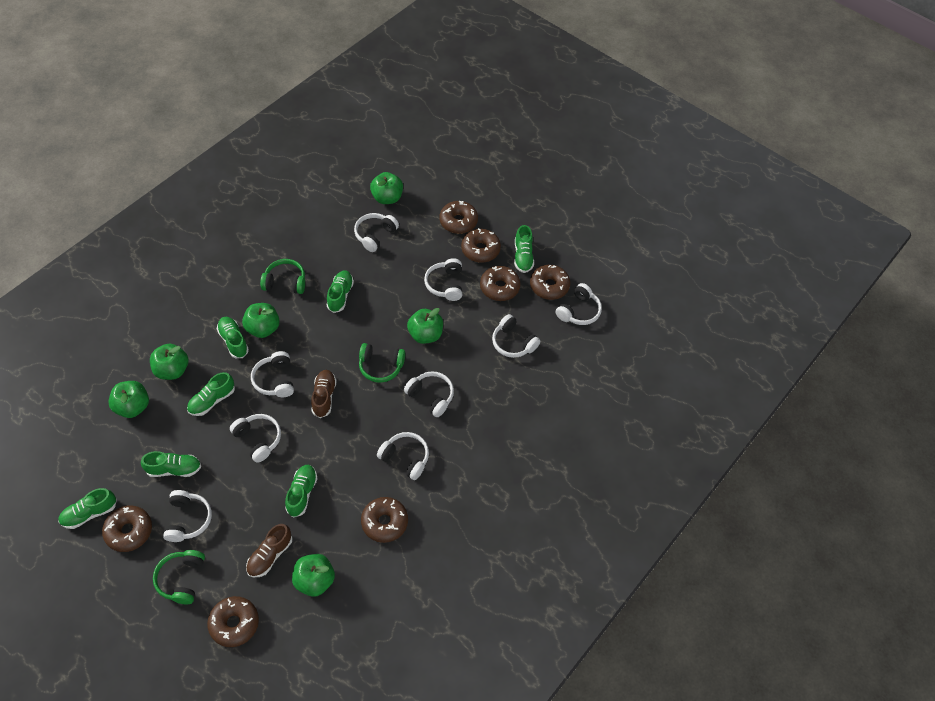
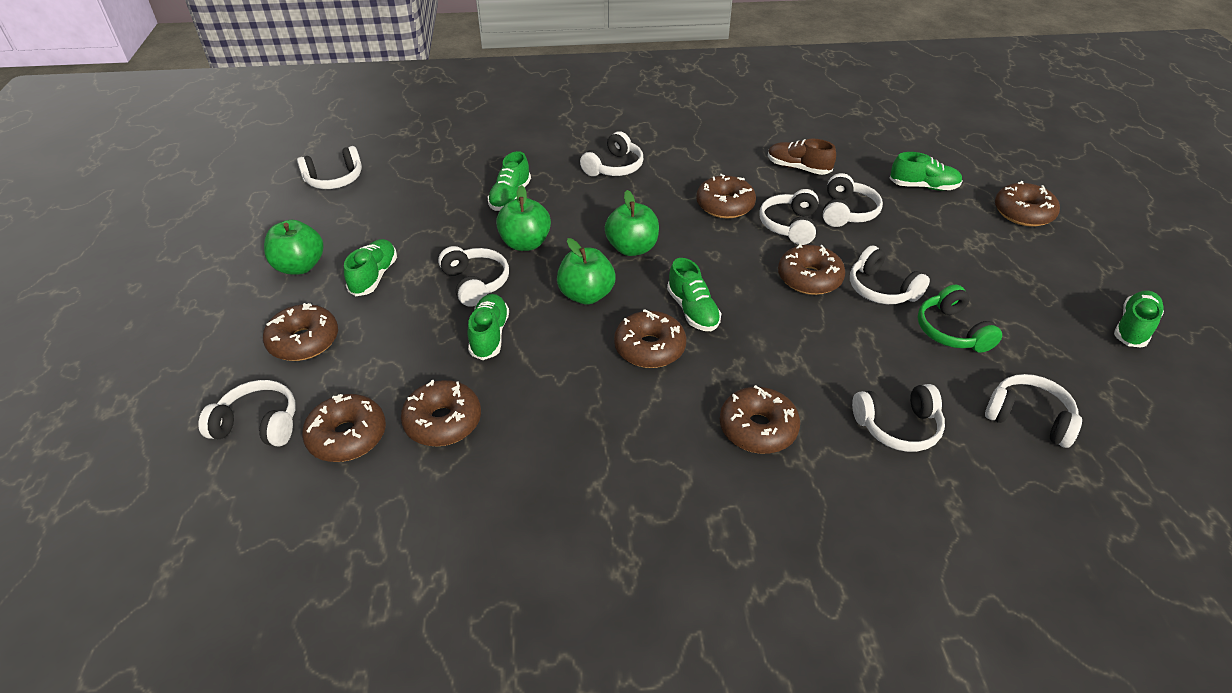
brown donut: 7 -> 8
brown shoe: 2 -> 1
green apple: 6 -> 4
green headphones: 3 -> 1
green shoe: 7 -> 6

